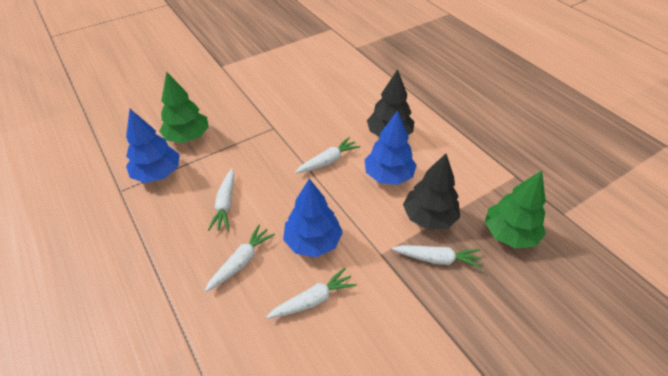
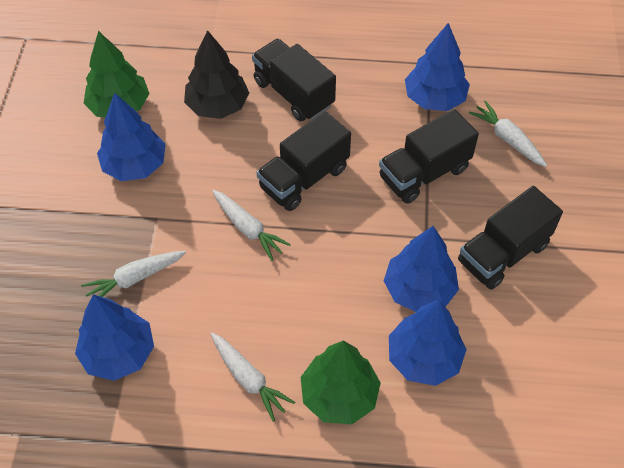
black tree: 2 -> 1
black truck: 0 -> 4
blue tree: 3 -> 5
white carrot: 5 -> 4

